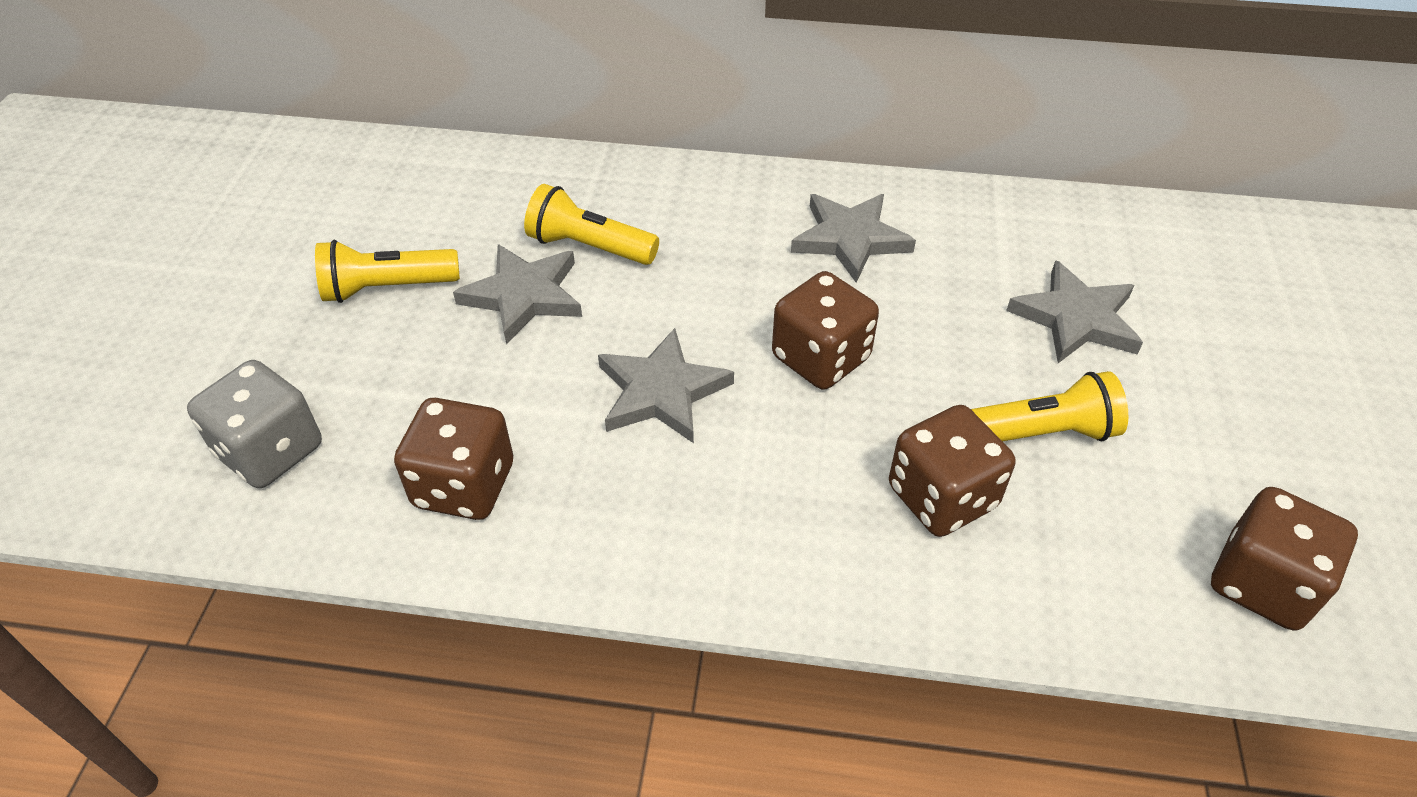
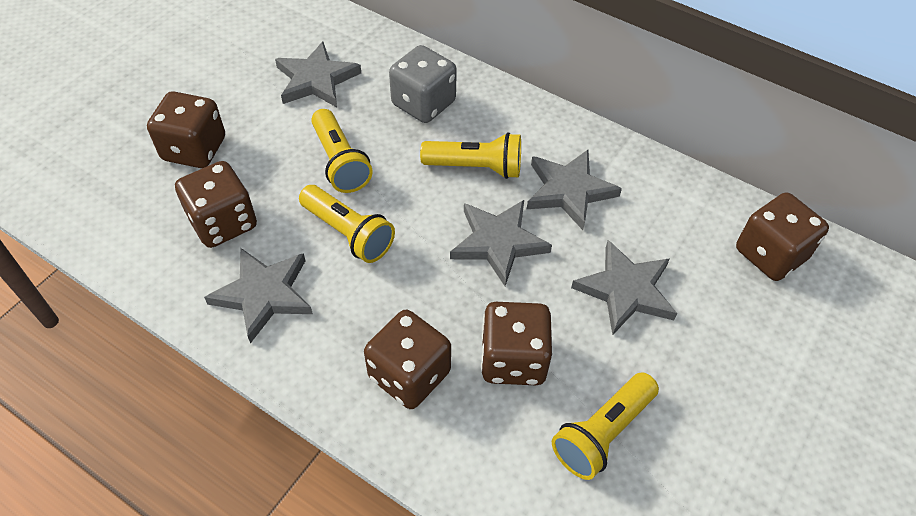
brown dice: 4 -> 5
grey star: 4 -> 5
yellow flashlight: 3 -> 4

